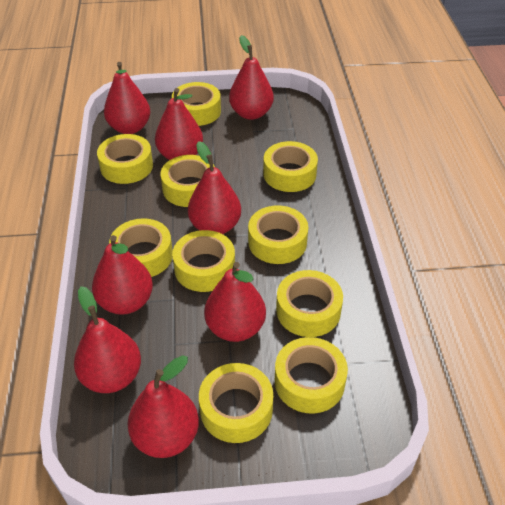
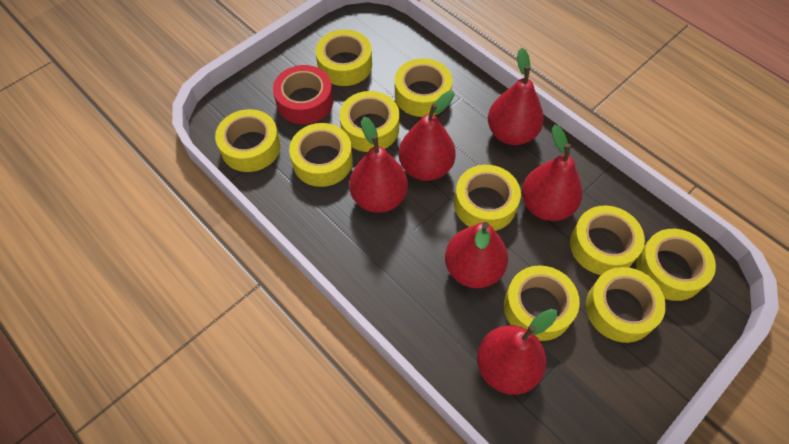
red pear: 8 -> 6
red tape: 0 -> 1

